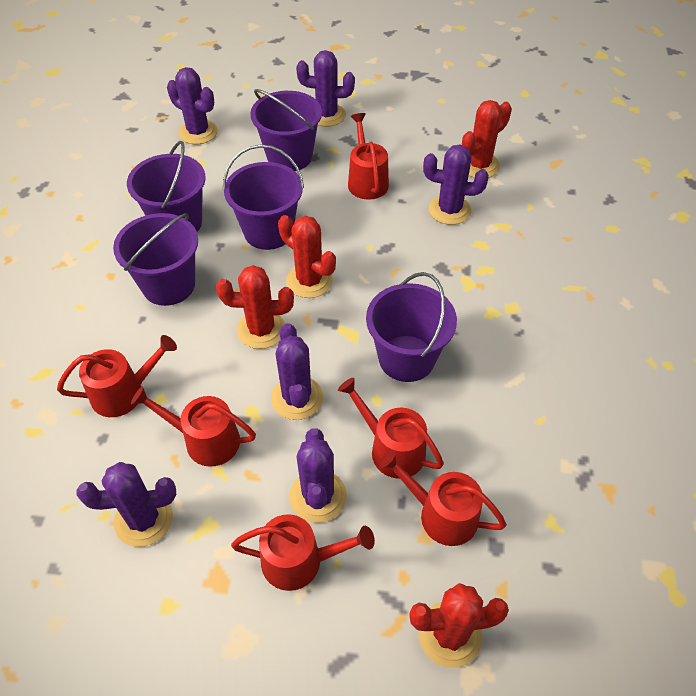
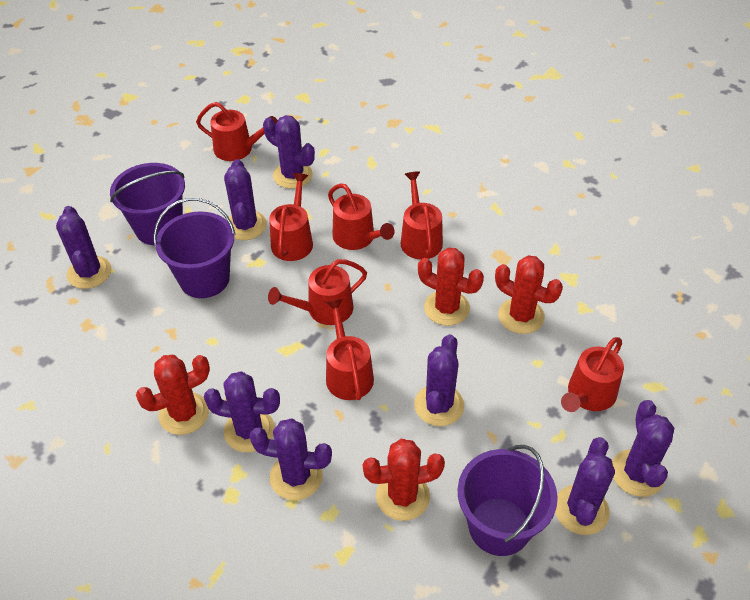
purple bucket: 5 -> 3
purple cactus: 6 -> 8
red watering can: 6 -> 7

